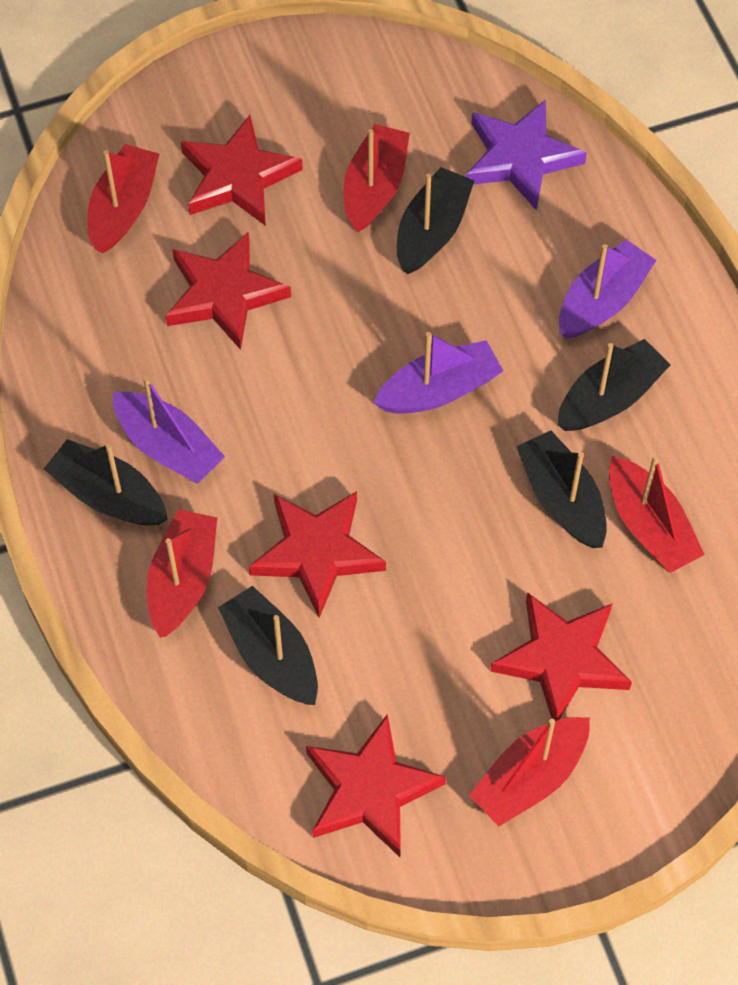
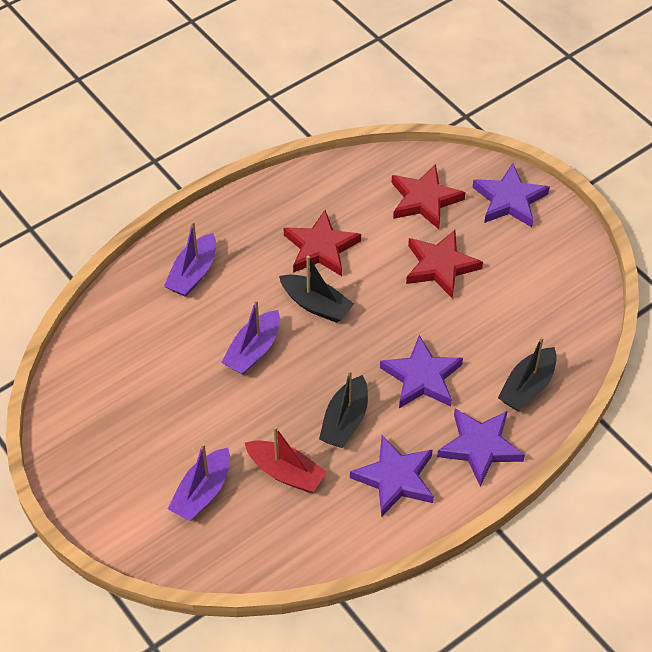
black boat: 5 -> 3
purple star: 1 -> 4
red boat: 5 -> 1
red star: 5 -> 3

